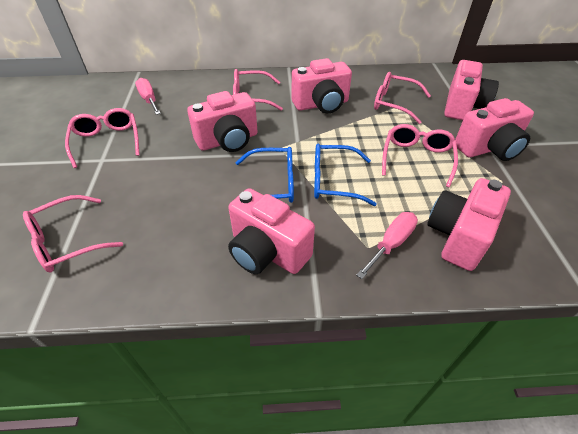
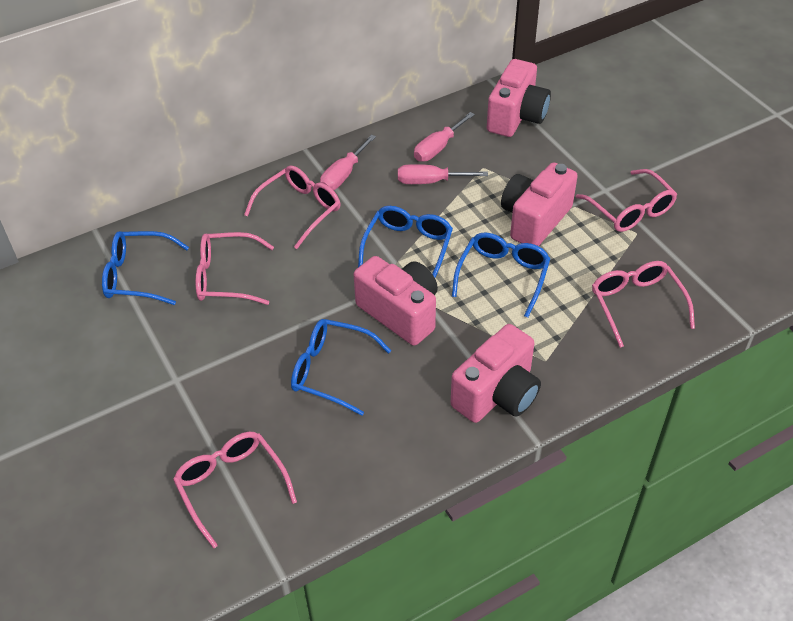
blue glasses: 2 -> 4
pink camera: 6 -> 4
pink screwdriver: 2 -> 3

